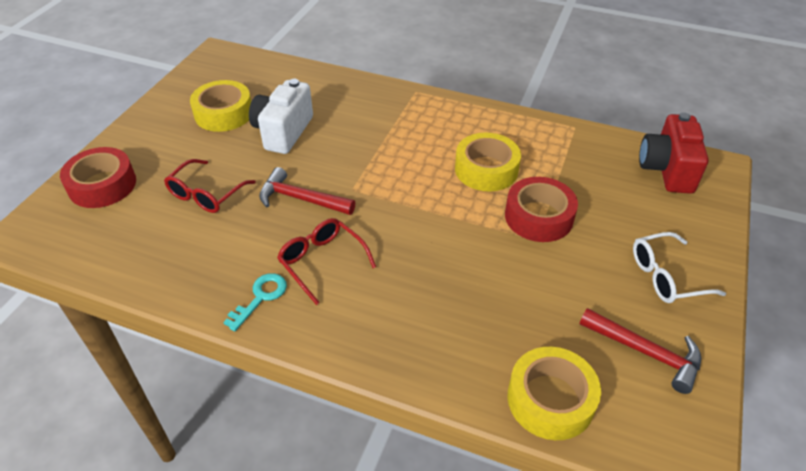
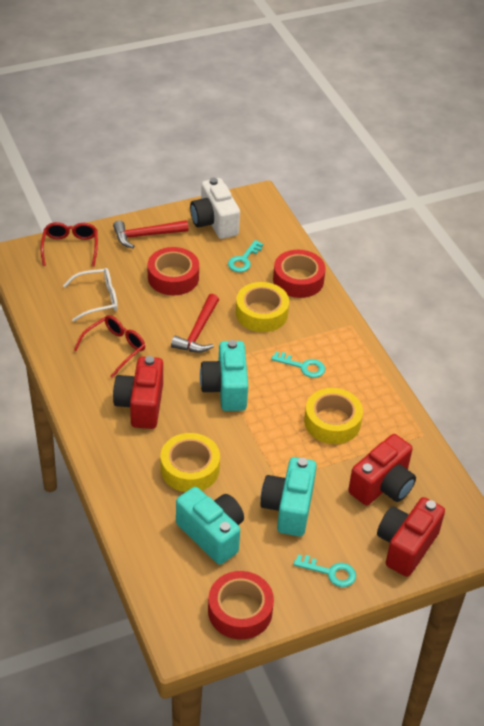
red camera: 1 -> 3
red tape: 2 -> 3
turquoise camera: 0 -> 3
turquoise key: 1 -> 3

